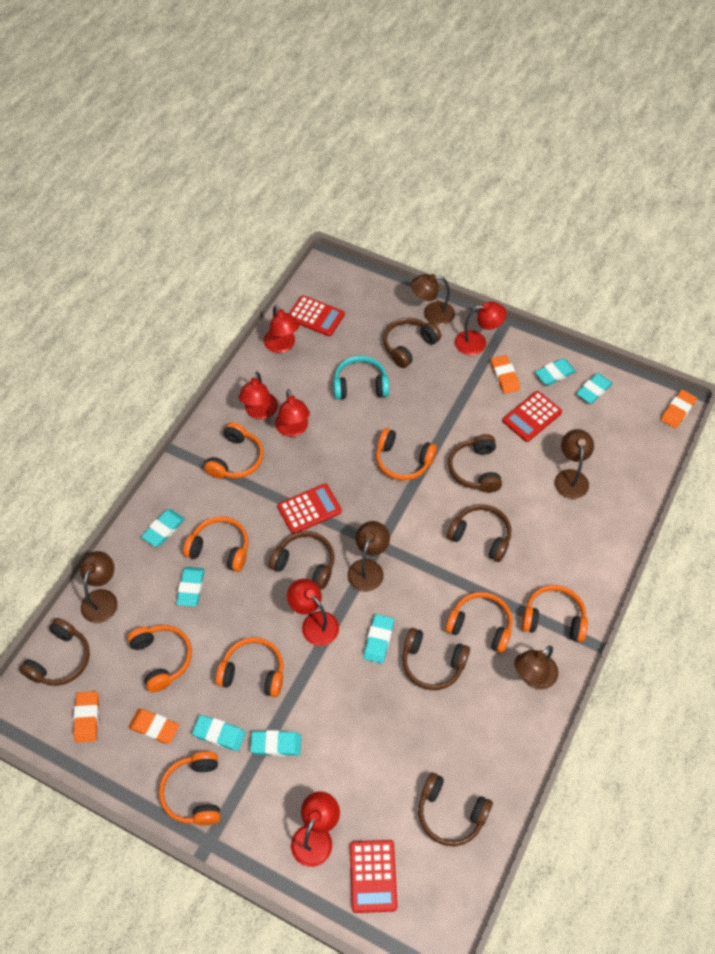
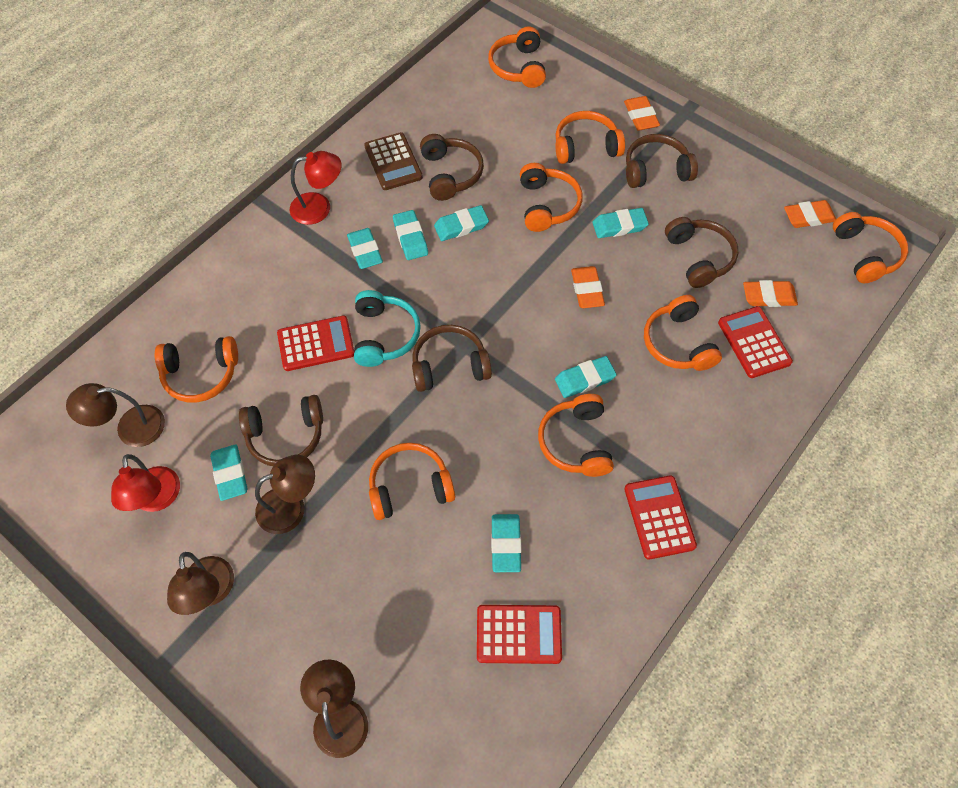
brown calculator: 0 -> 1
brown headphones: 7 -> 5
brown lamp: 5 -> 4
red lamp: 6 -> 2

